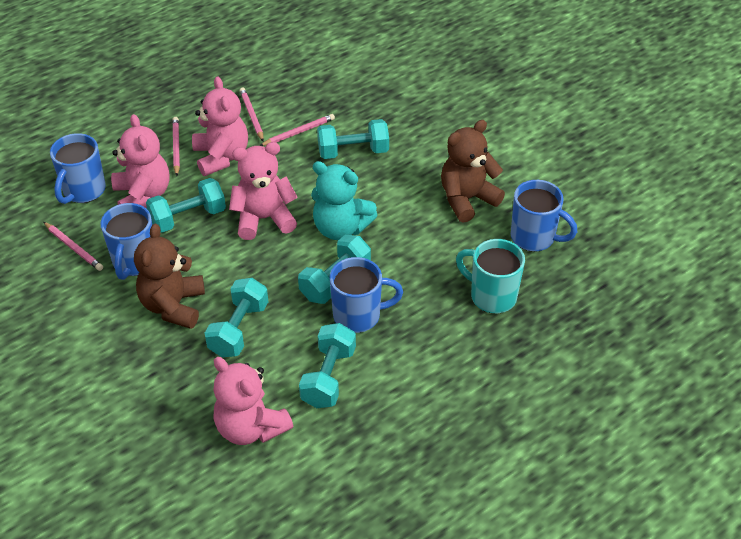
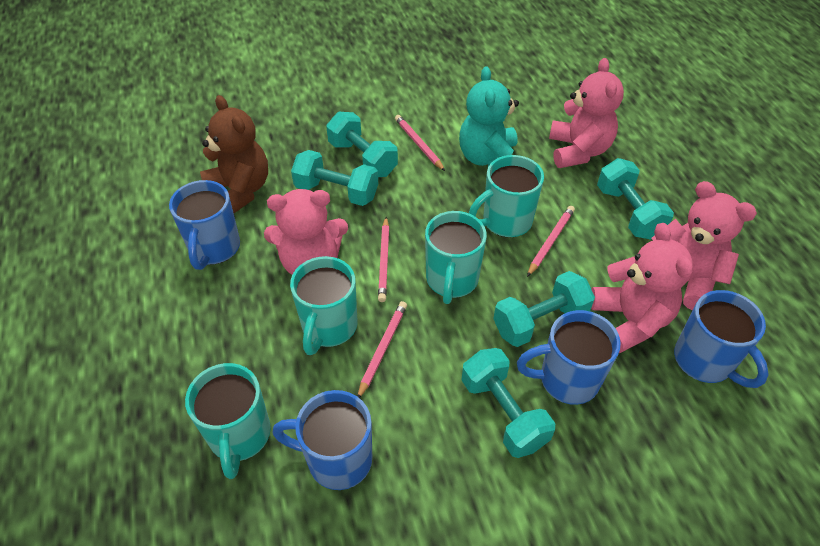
brown teddy bear: 2 -> 1
turquoise mug: 1 -> 4

